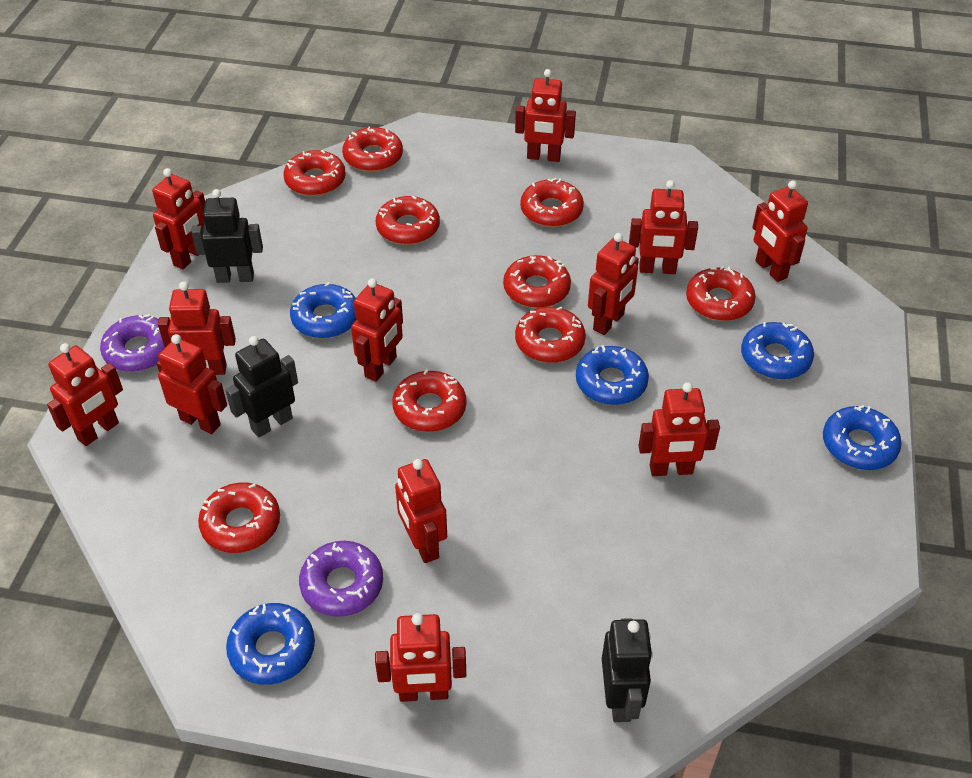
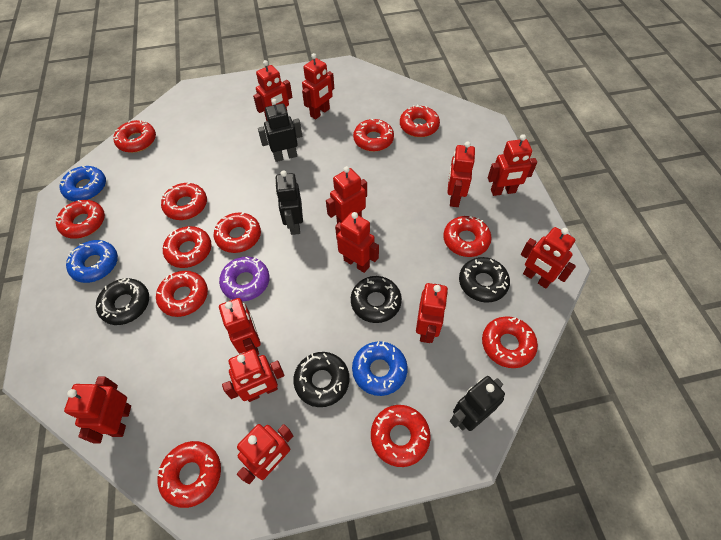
black donut: 0 -> 4
blue donut: 5 -> 3
purple donut: 2 -> 1
red donut: 9 -> 12

